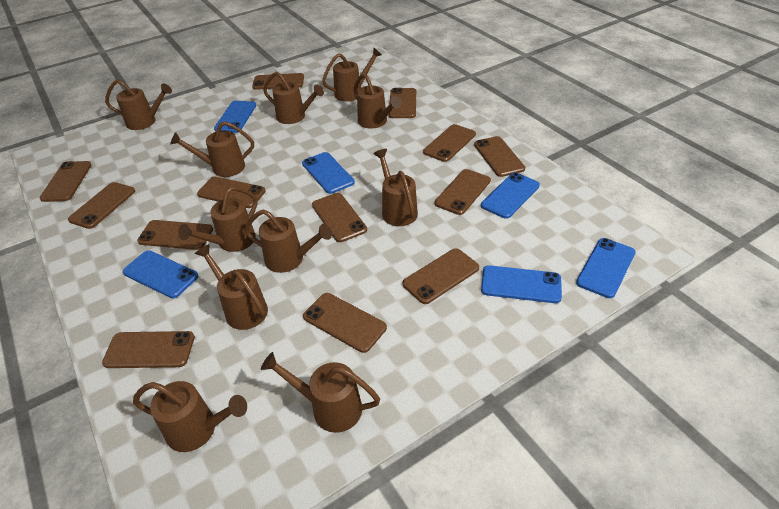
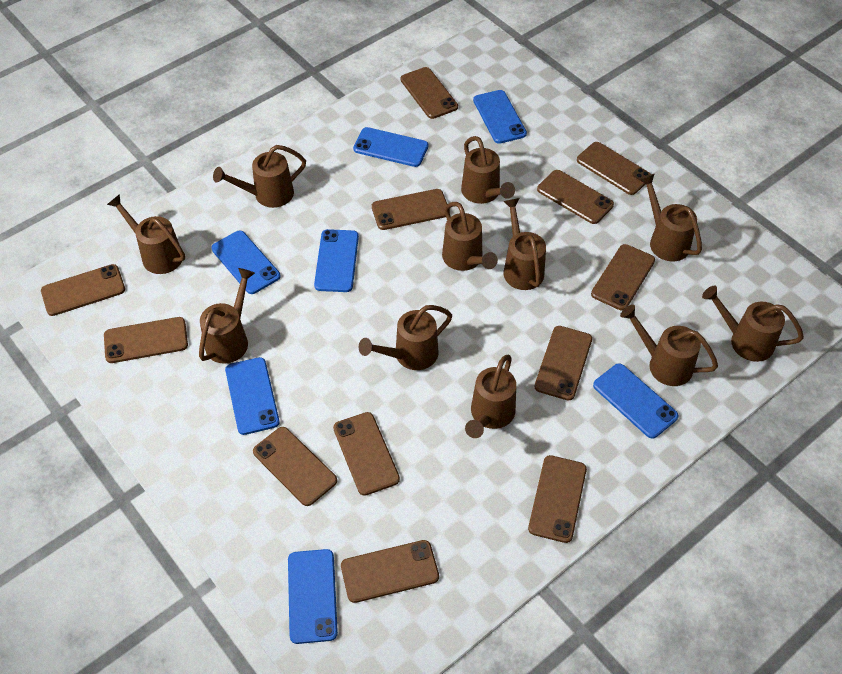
blue phone: 6 -> 7
brown phone: 13 -> 12

